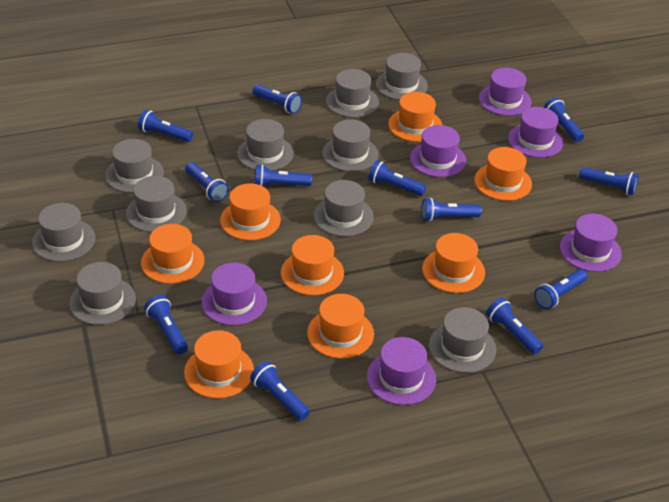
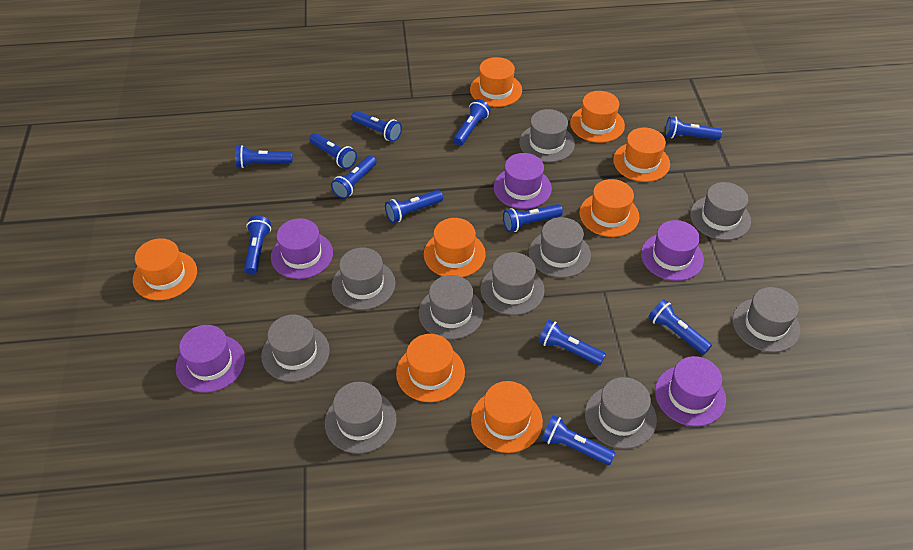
purple hat: 6 -> 5

